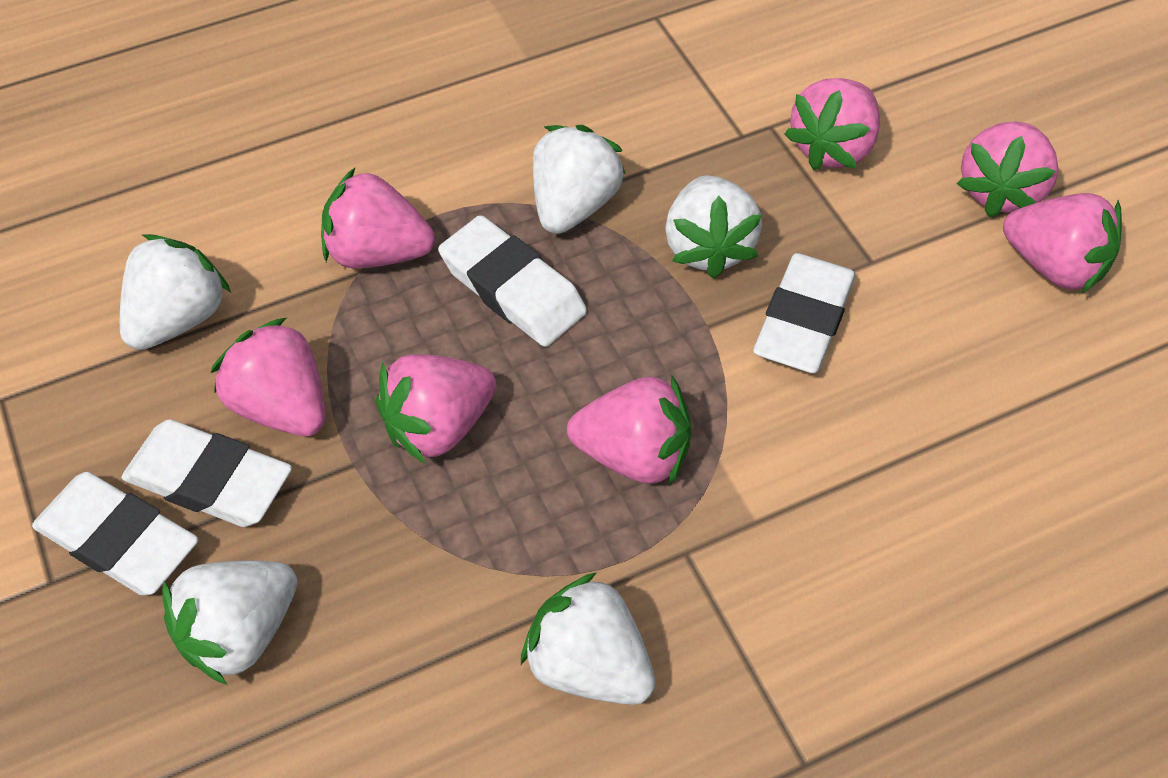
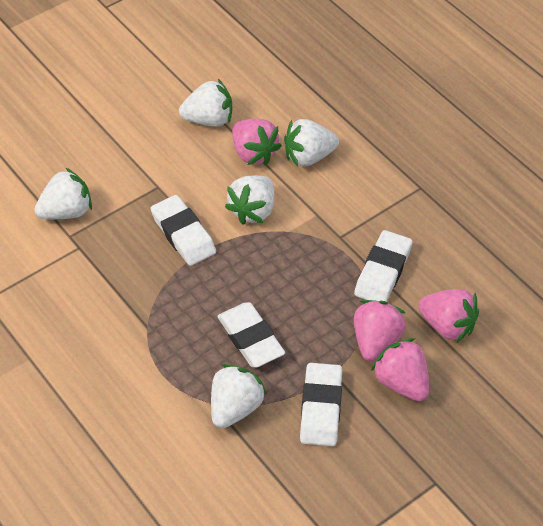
pink strawberry: 7 -> 4

